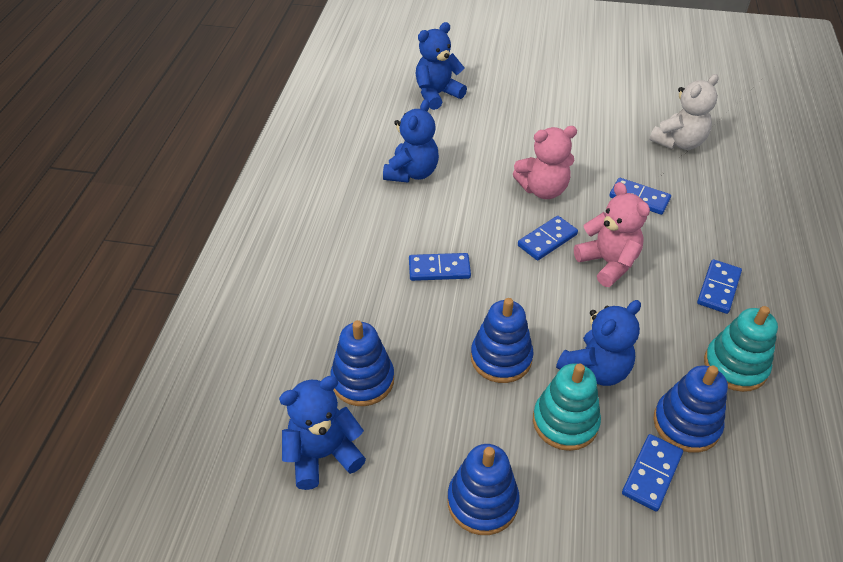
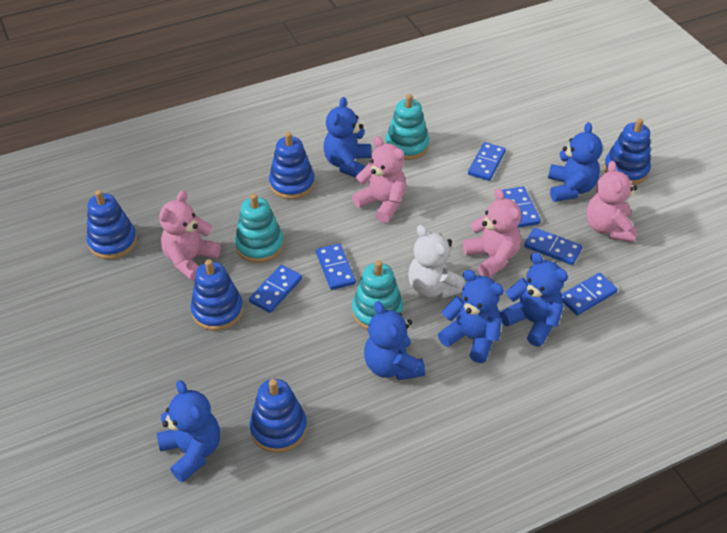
blue domino: 5 -> 6
blue stacking toy: 4 -> 5
blue teddy bear: 4 -> 6
pink teddy bear: 2 -> 4
turquoise stacking toy: 2 -> 3

